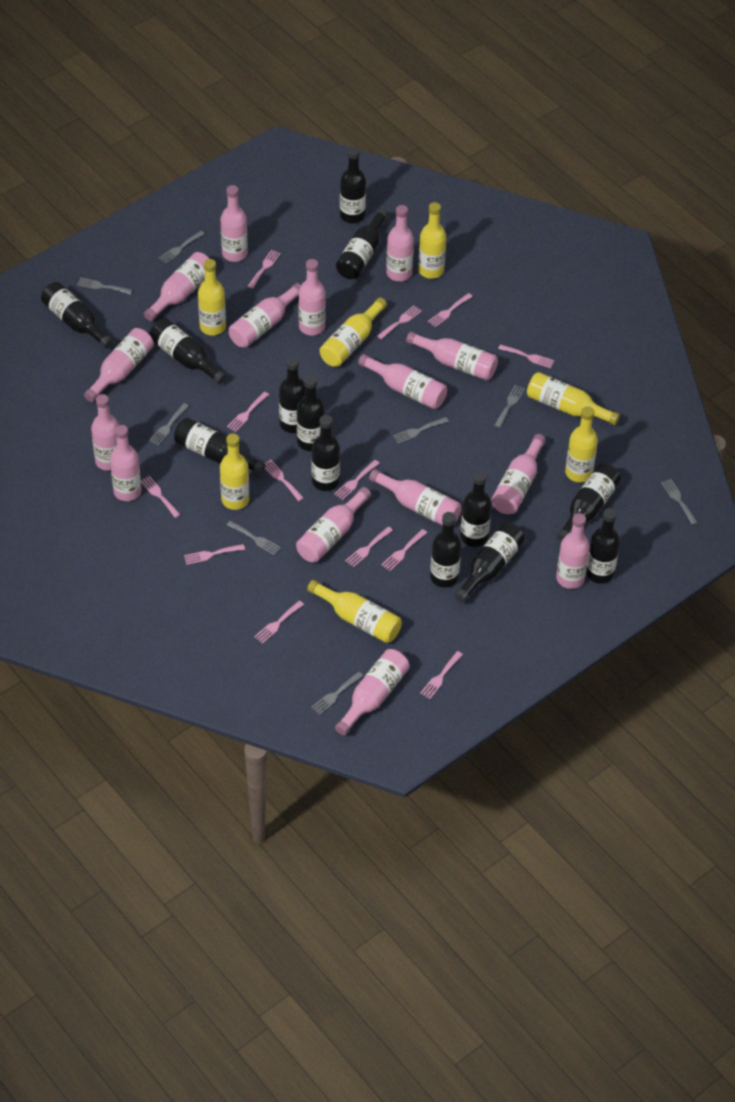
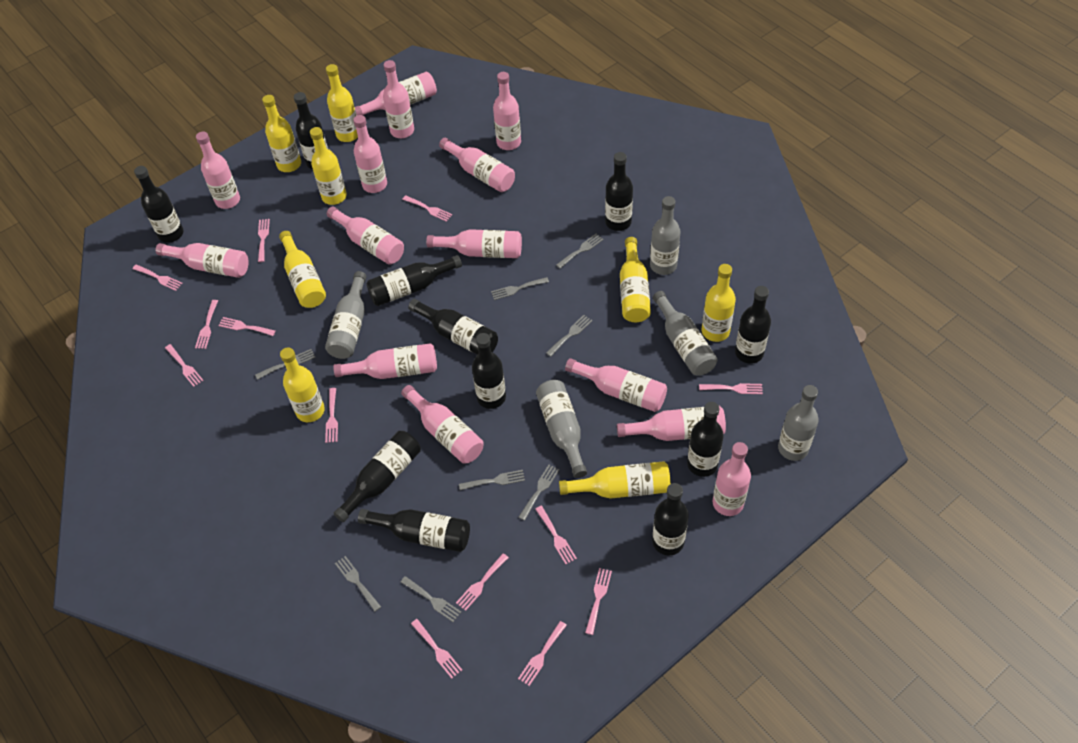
black bottle: 13 -> 11
grey bottle: 0 -> 5
pink bottle: 15 -> 14
yellow bottle: 7 -> 8

